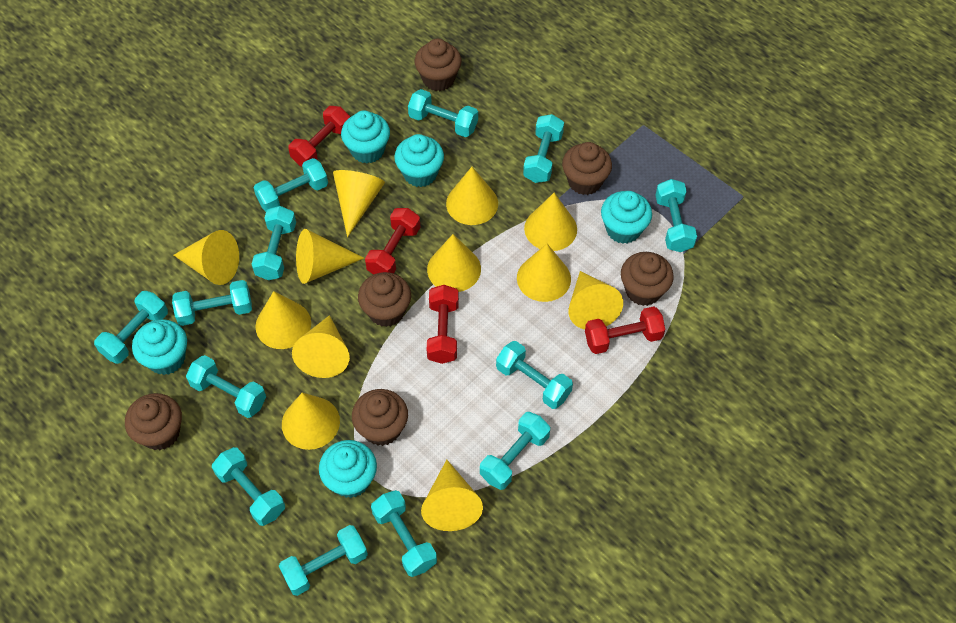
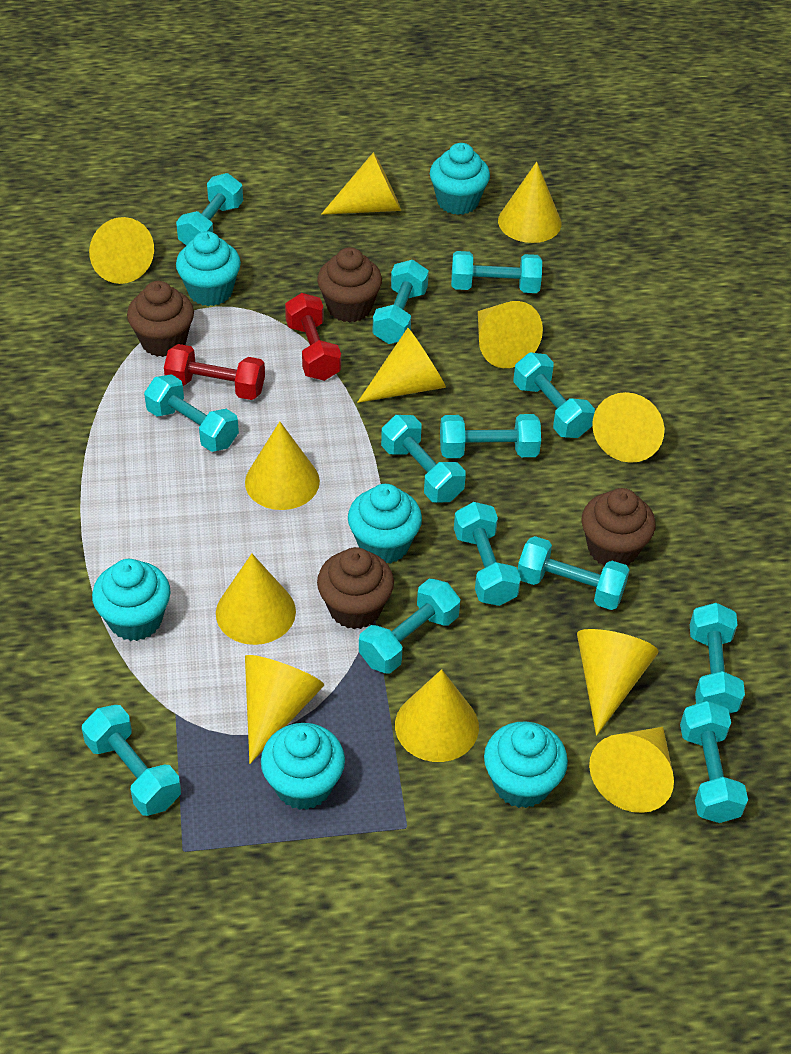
brown cupcake: 6 -> 4
red dumbbell: 4 -> 2
turquoise cupcake: 5 -> 6

